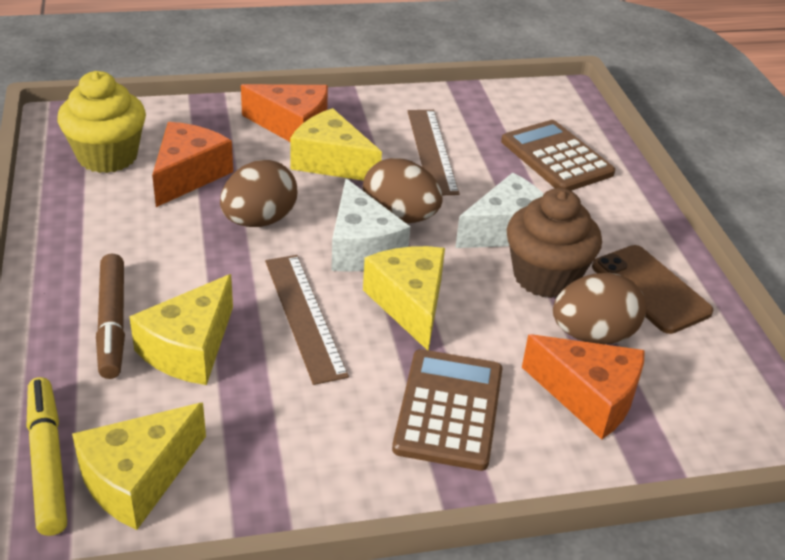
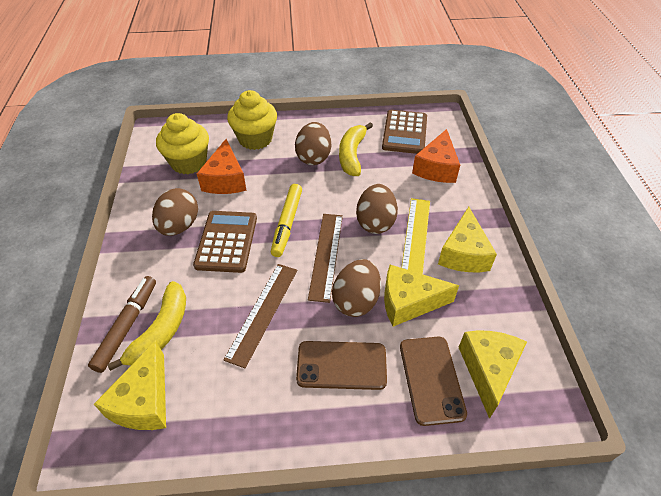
brown cupcake: 1 -> 0
brown egg: 3 -> 4
brown phone: 1 -> 2
orange cheese: 3 -> 2
white cheese: 2 -> 0
yellow banana: 0 -> 2
yellow cupcake: 1 -> 2
yellow ruler: 0 -> 1

